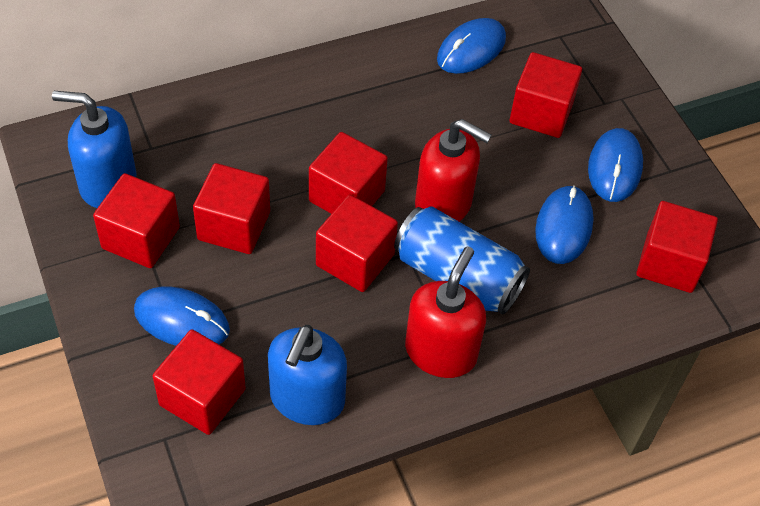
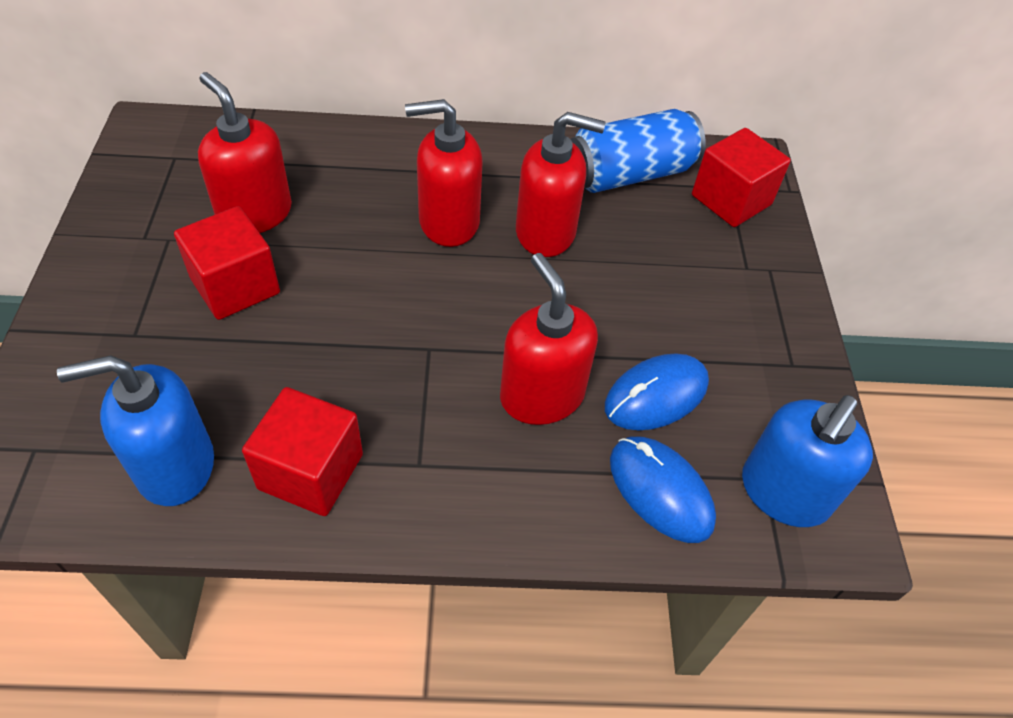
blue mouse: 4 -> 2
red cube: 7 -> 3
red soap dispenser: 2 -> 4

